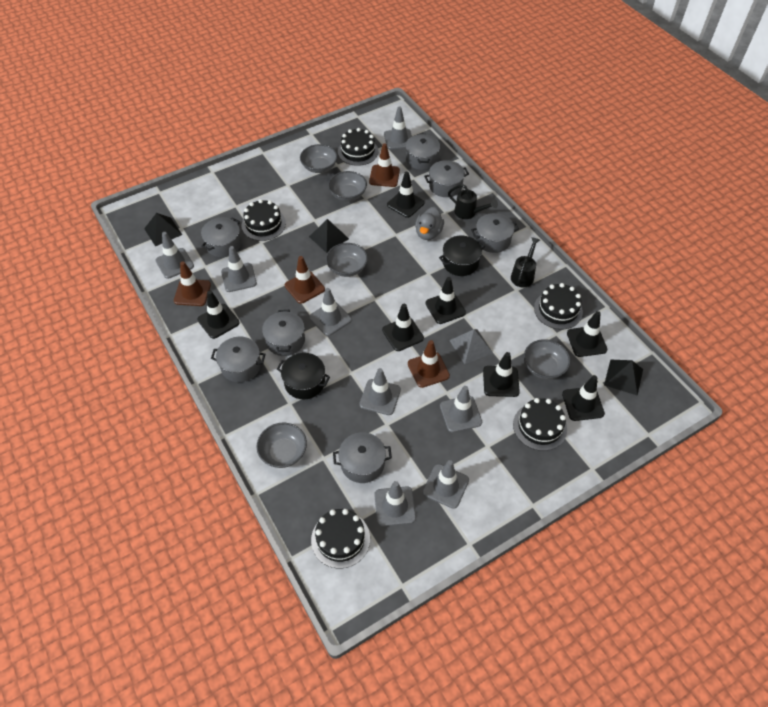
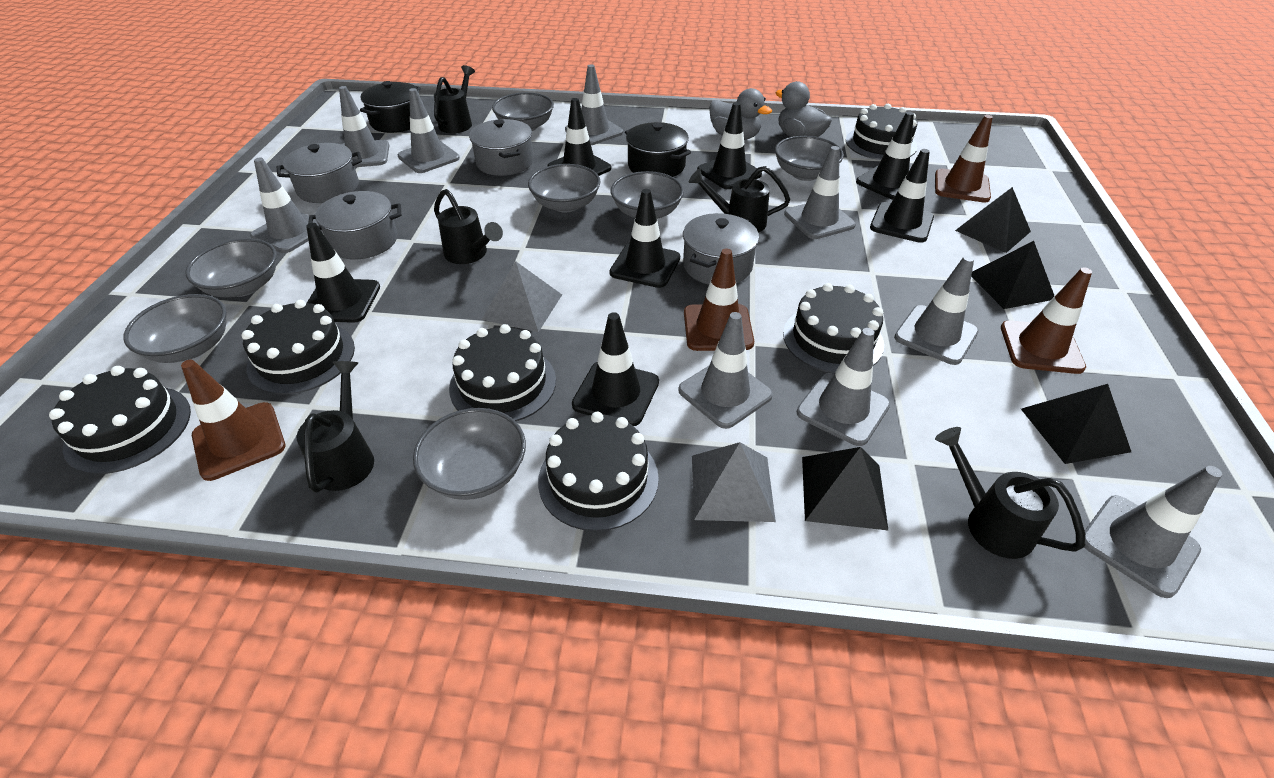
black cake: 5 -> 6
black pyramid: 3 -> 4
black watering can: 2 -> 5
grey bowl: 5 -> 7
grey duck: 1 -> 2
grey pot: 7 -> 4
grey pyramid: 1 -> 2
grey traffic cone: 8 -> 9

